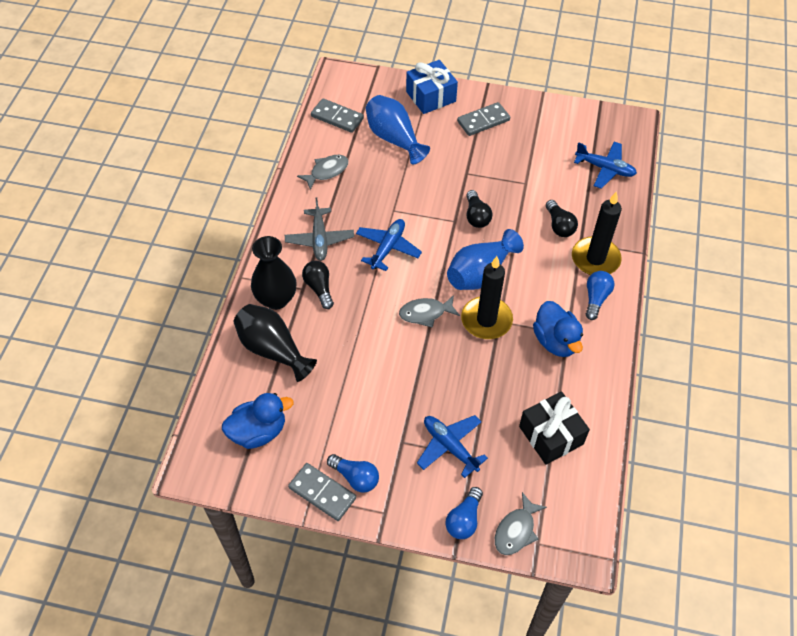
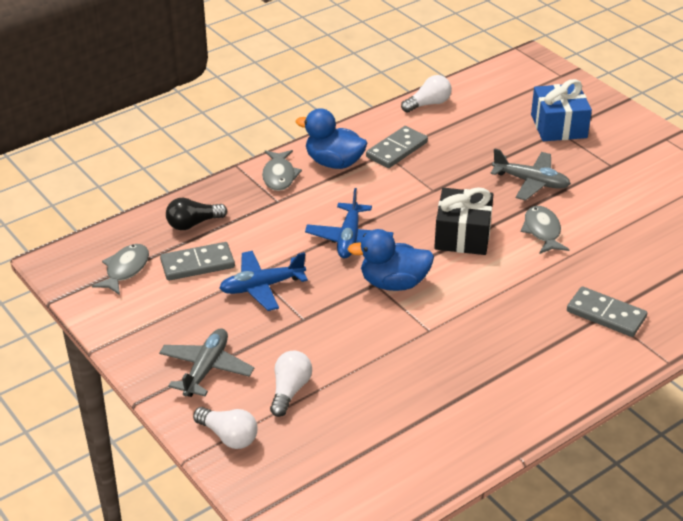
black candle: 2 -> 0
black light bulb: 3 -> 1
black vase: 2 -> 0
blue light bulb: 3 -> 0
blue plane: 3 -> 2
blue vase: 2 -> 0
grey plane: 1 -> 2
white light bulb: 0 -> 3

